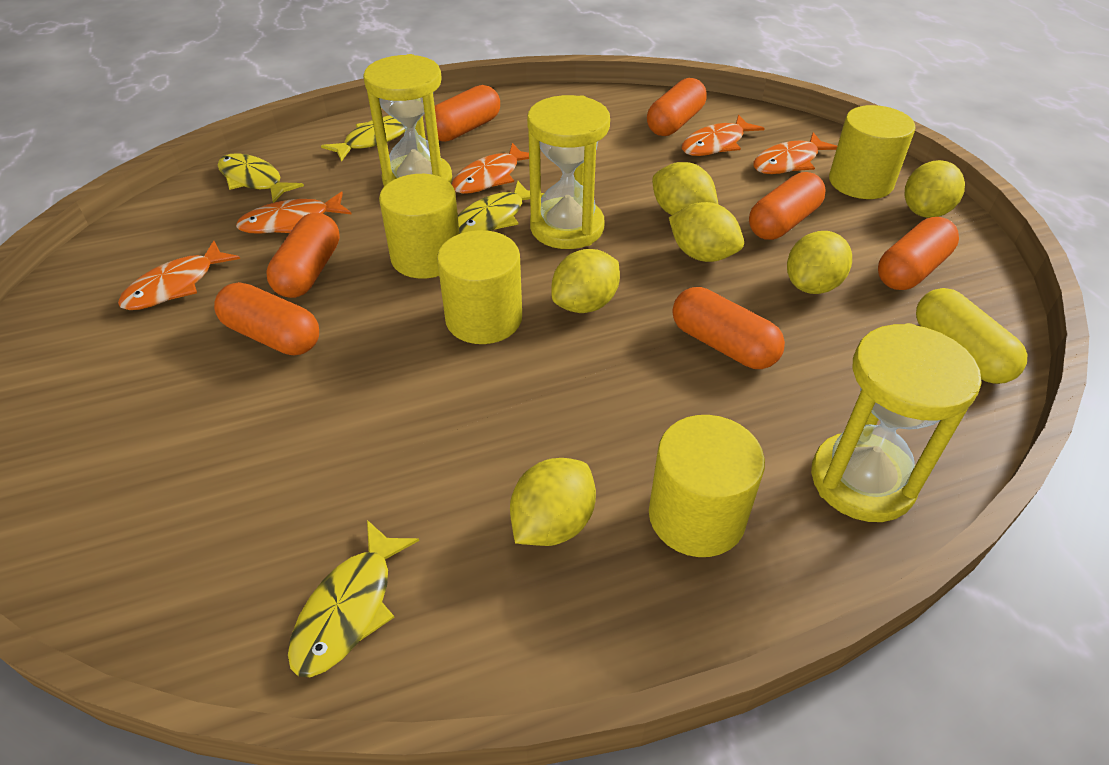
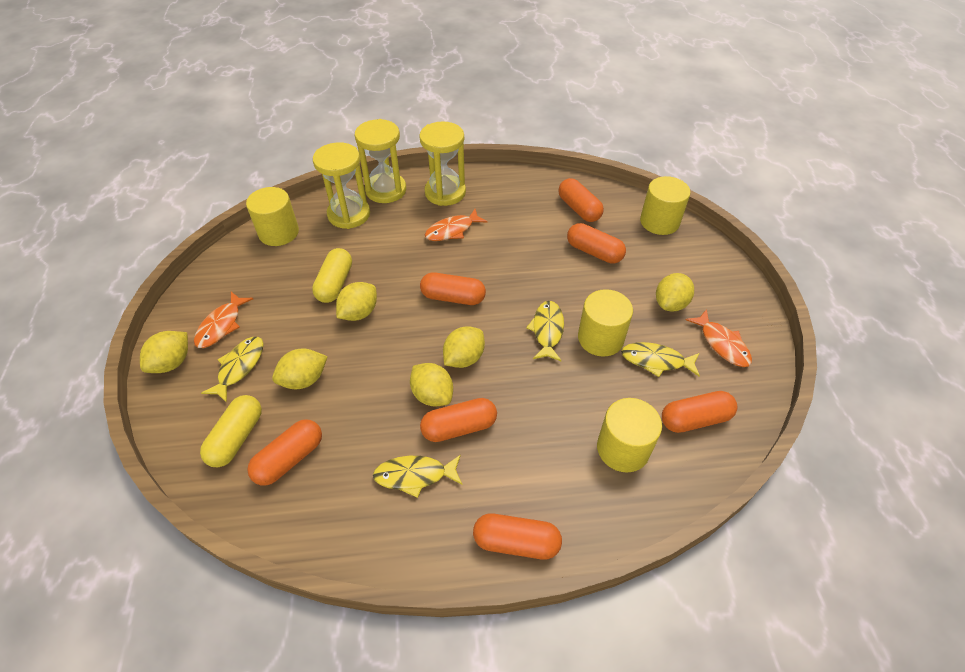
orange fish: 5 -> 3
yellow capsule: 1 -> 2

